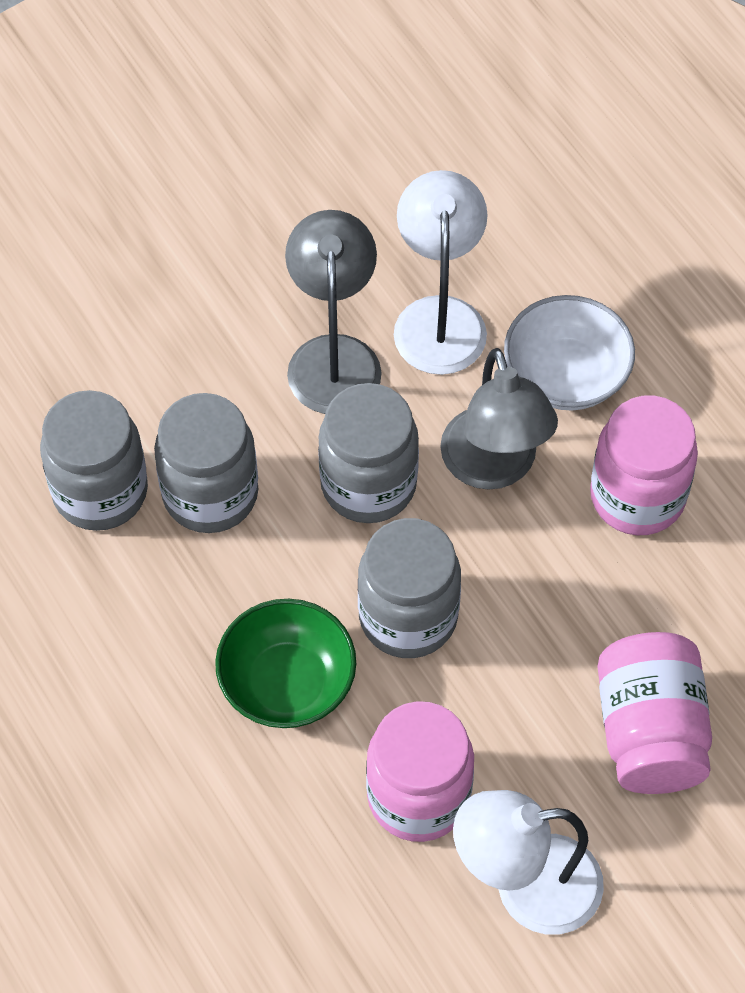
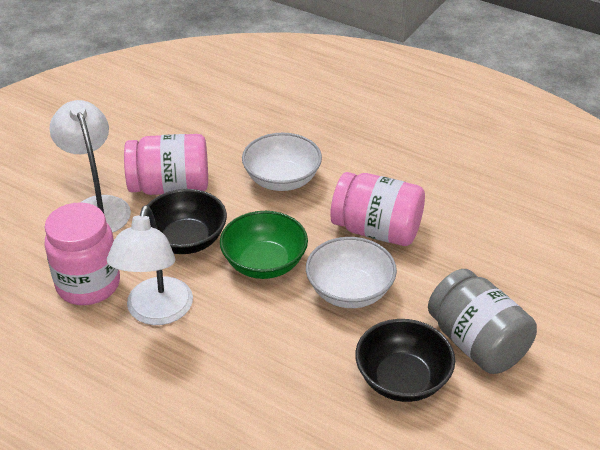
black bowl: 0 -> 2
grey jar: 4 -> 1
grey lamp: 2 -> 0
white bowl: 1 -> 2

